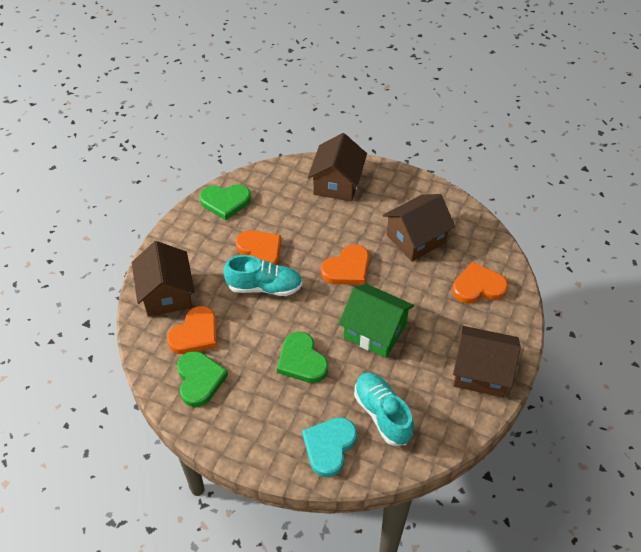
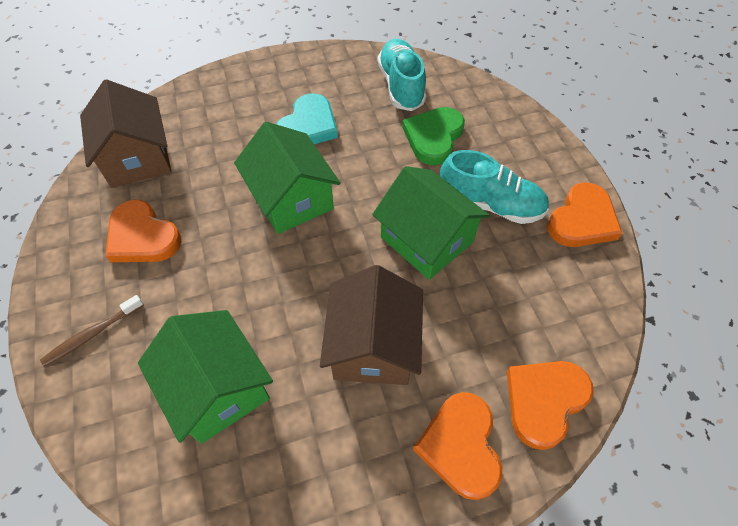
brown house: 4 -> 2
brown toothbrush: 0 -> 1
green heart: 3 -> 1
green house: 1 -> 3

